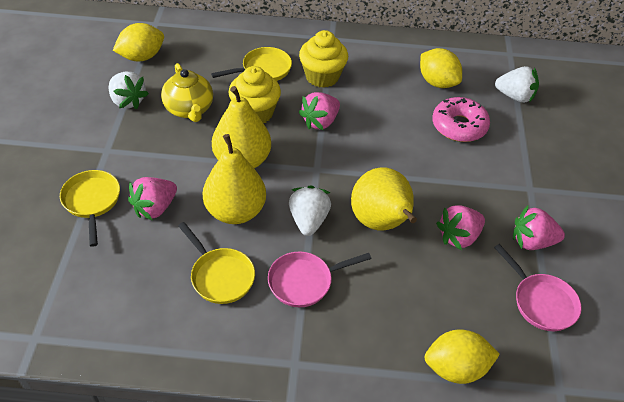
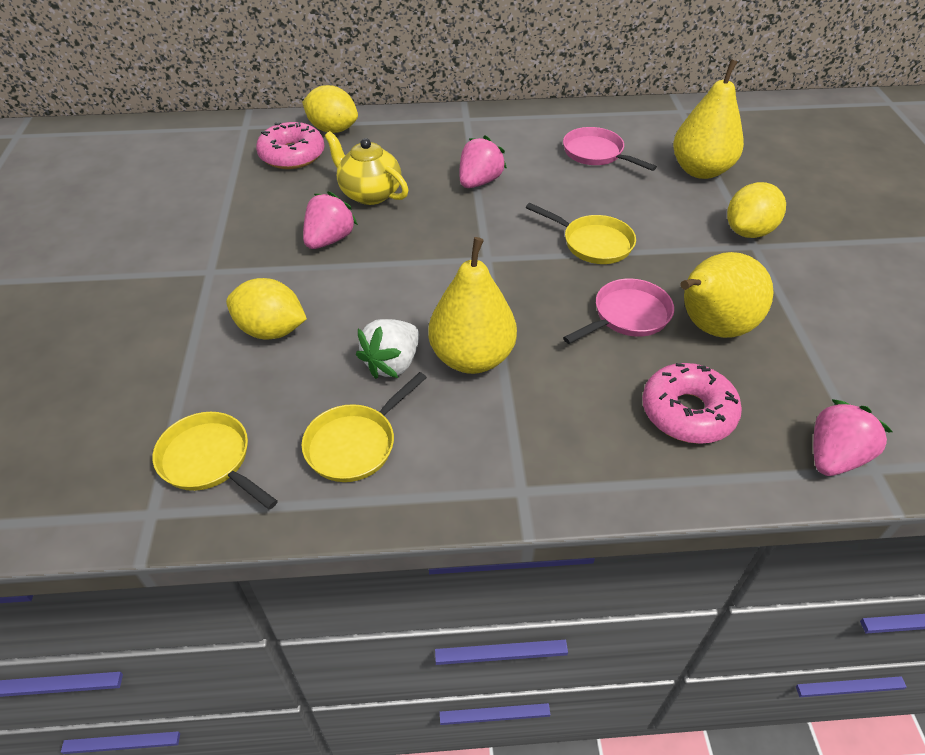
pink donut: 1 -> 2
pink strawberry: 4 -> 3
white strawberry: 3 -> 1
yellow cupcake: 2 -> 0

